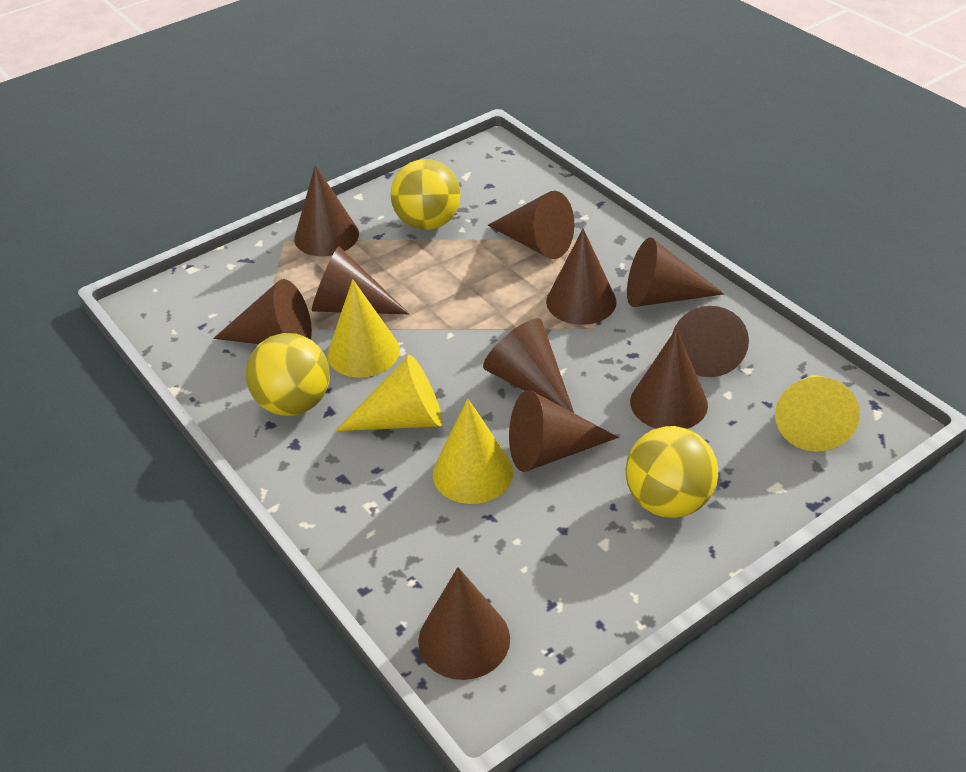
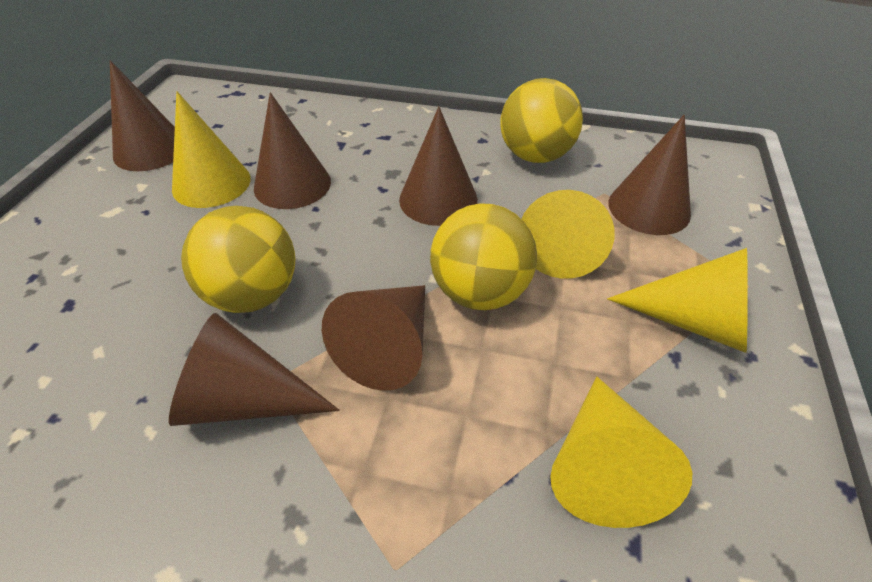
brown cone: 11 -> 6

